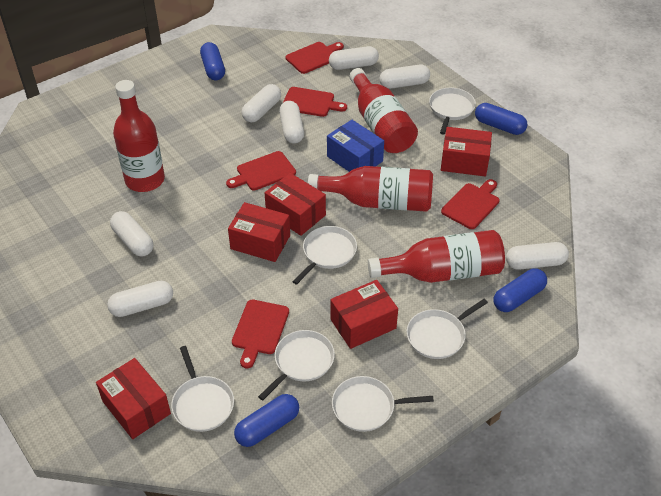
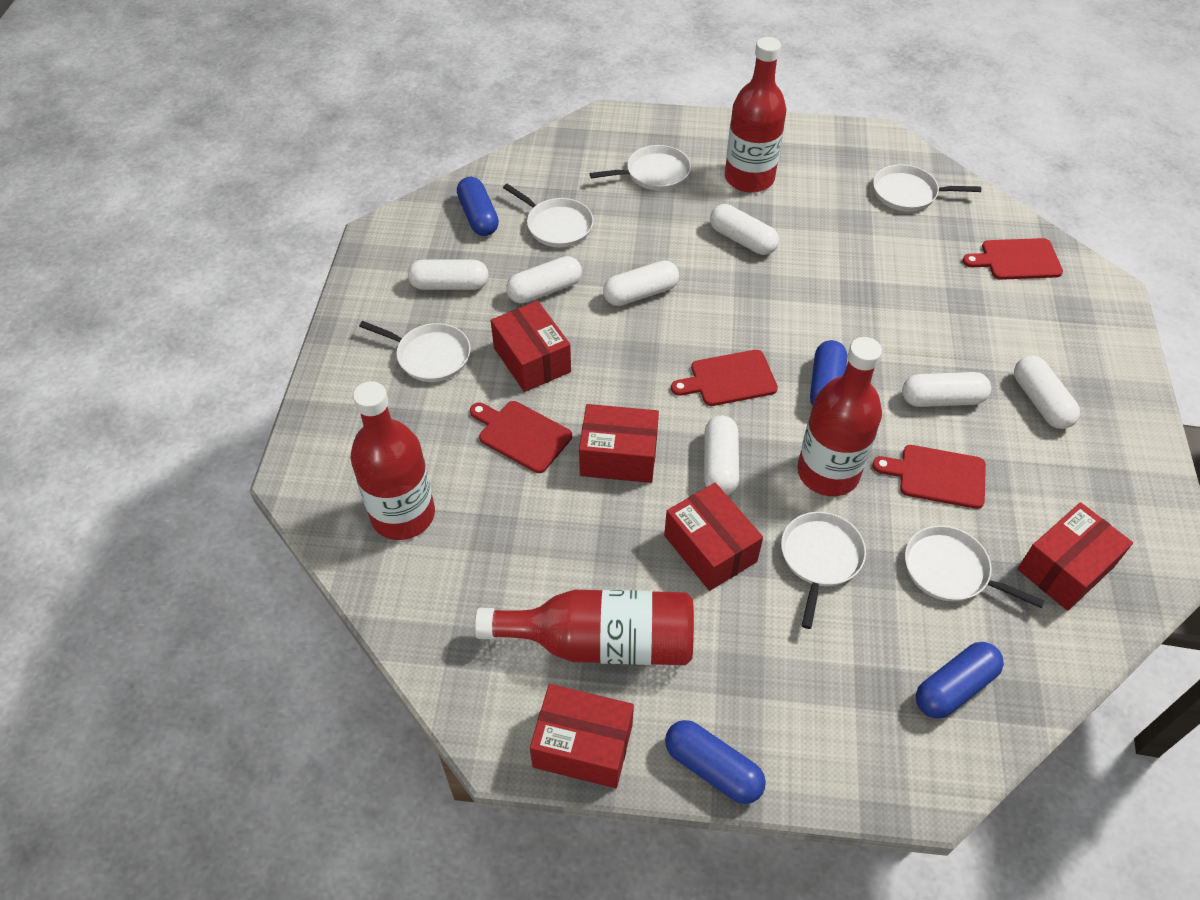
blue box: 1 -> 0
red cutting board: 5 -> 4

